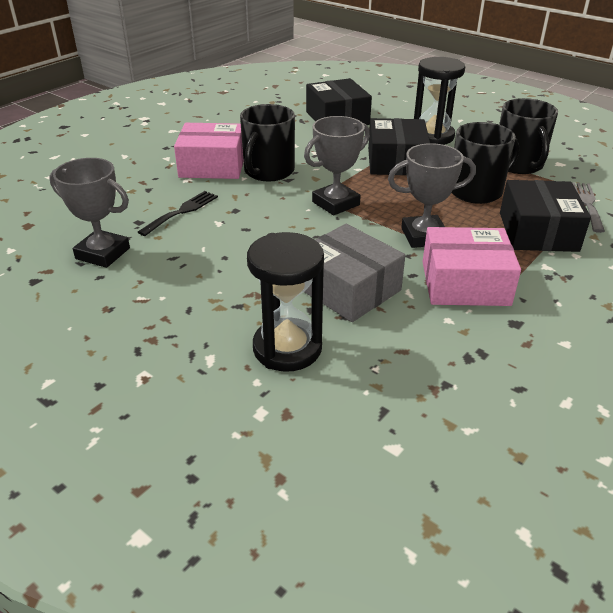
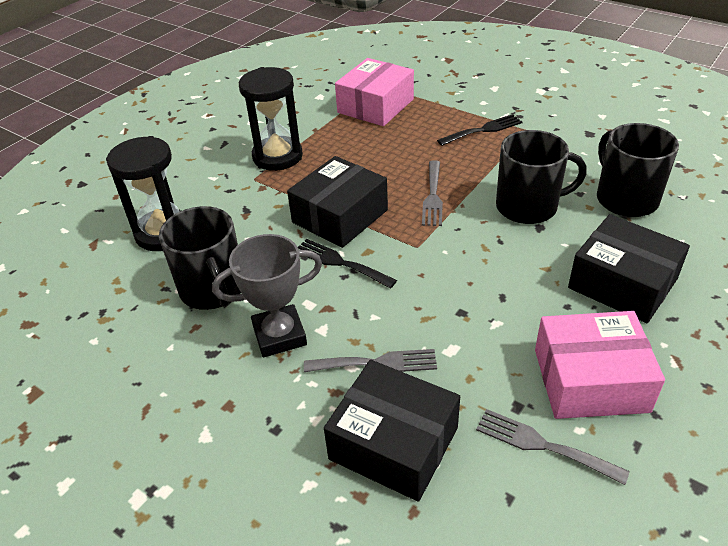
black fork: 1 -> 2
grey box: 1 -> 0
grey fork: 1 -> 3
grey trophy: 3 -> 1

